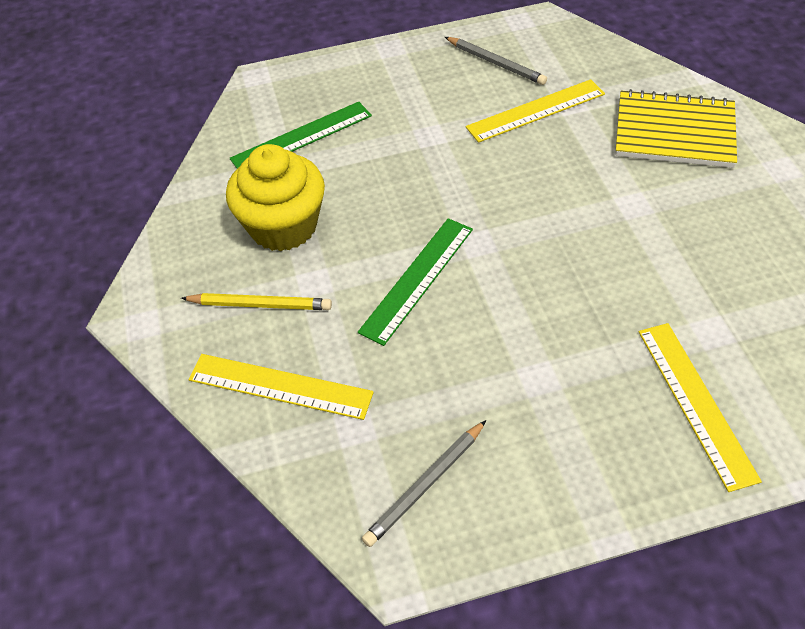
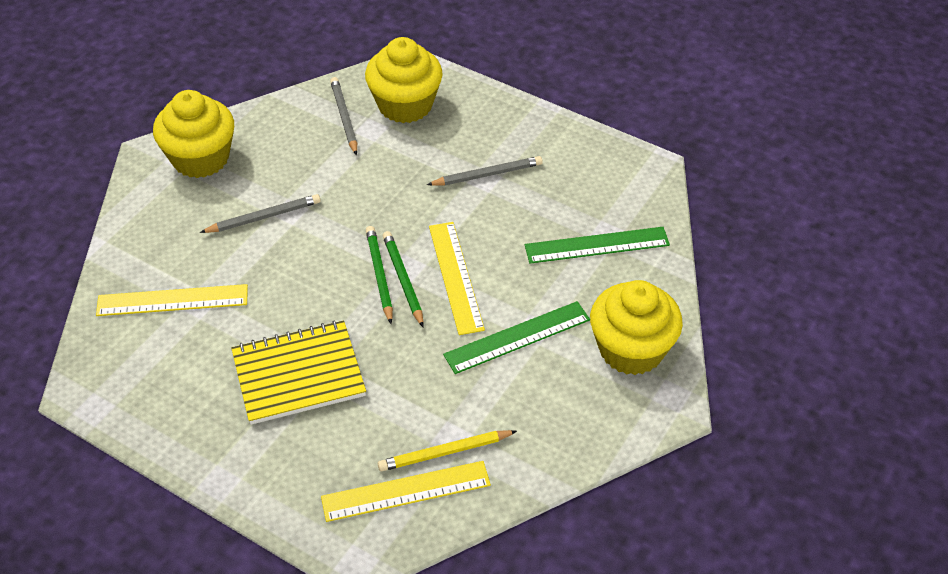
green pencil: 0 -> 2
grey pencil: 2 -> 3
yellow cupcake: 1 -> 3

